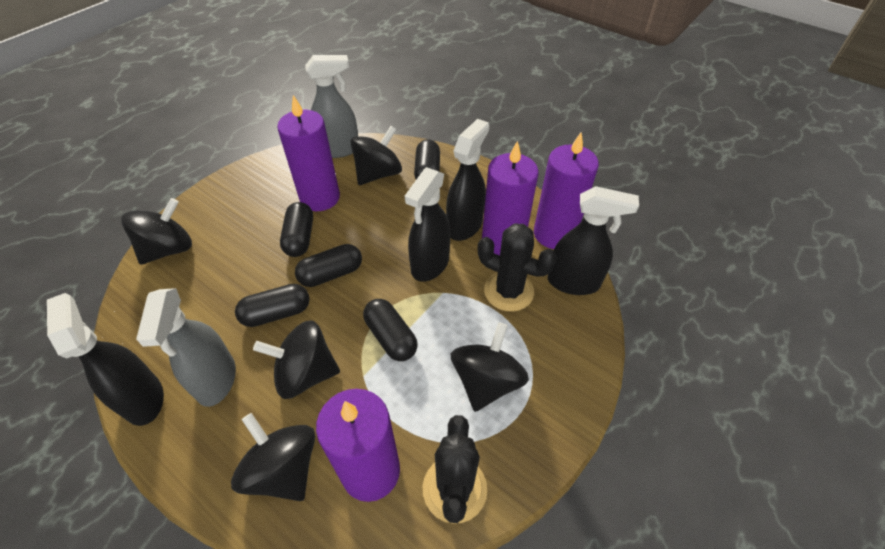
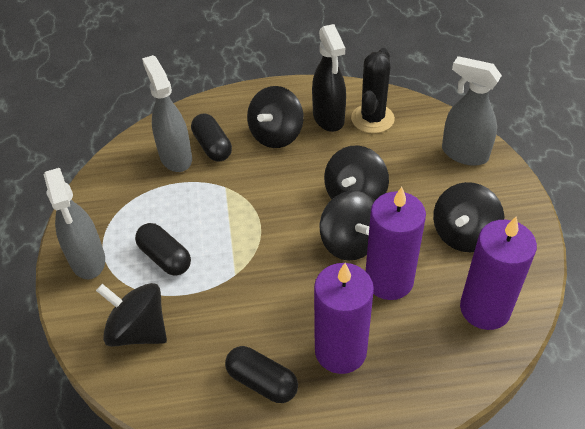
black cactus: 2 -> 1
black capsule: 5 -> 3
black spray bottle: 4 -> 1
grey spray bottle: 2 -> 3
purple candle: 4 -> 3

